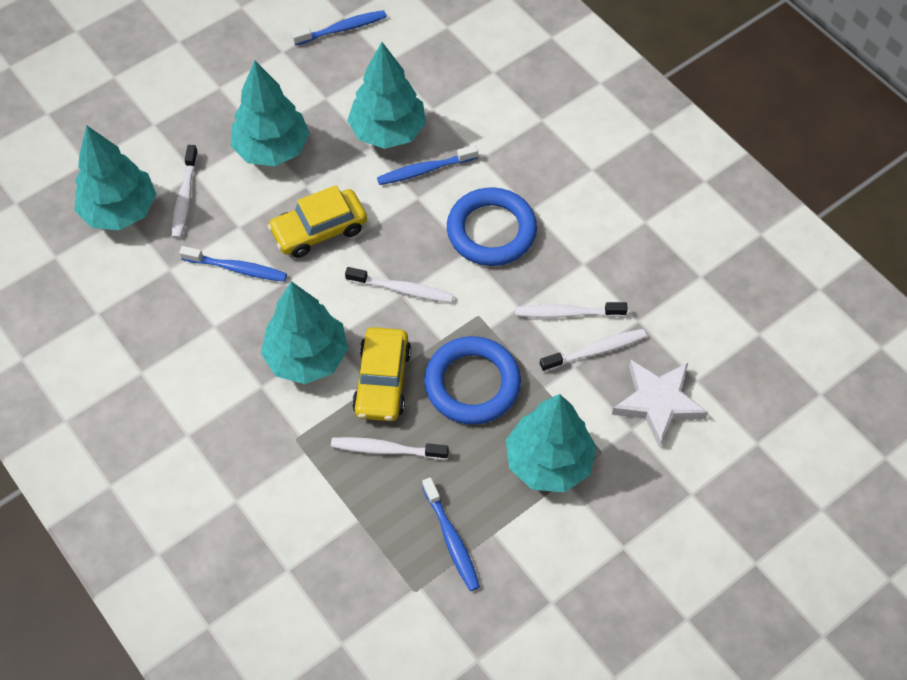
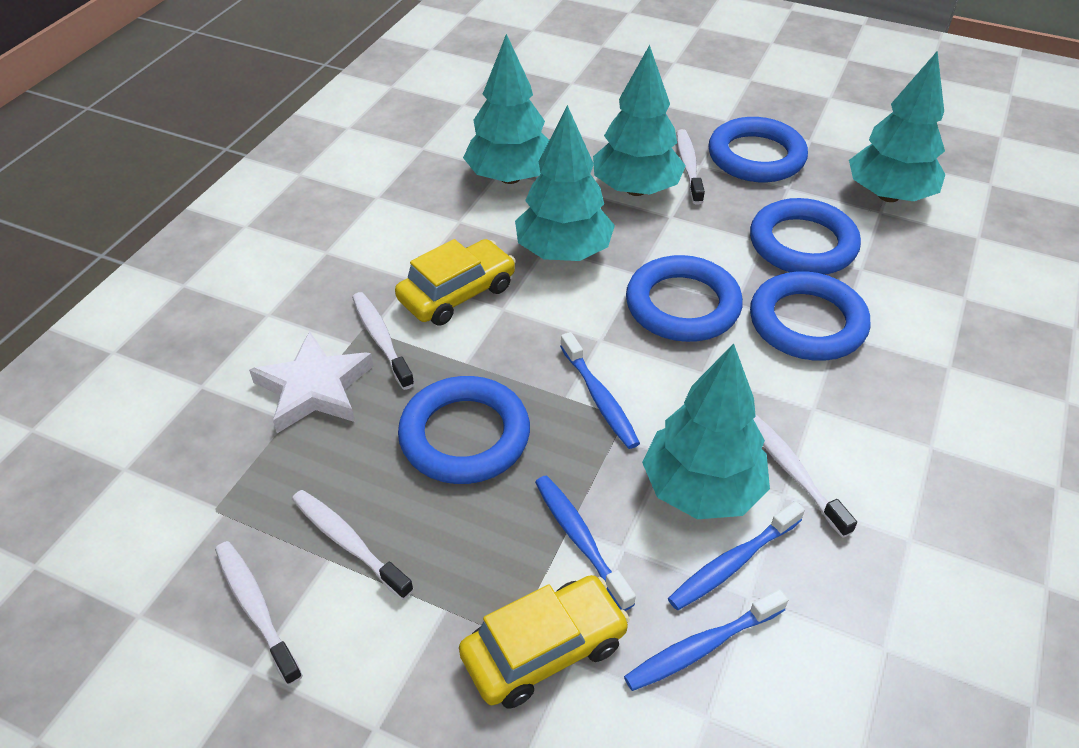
blue ring: 2 -> 5

